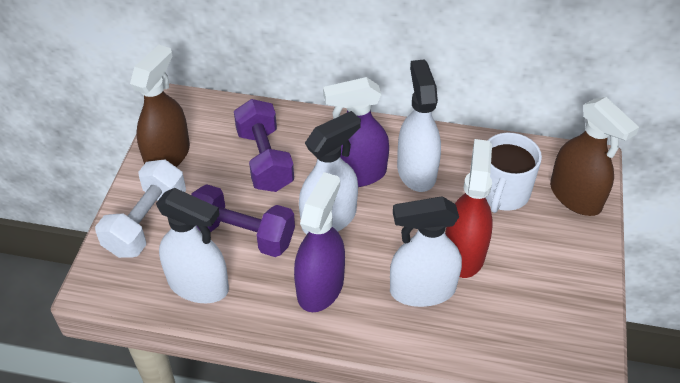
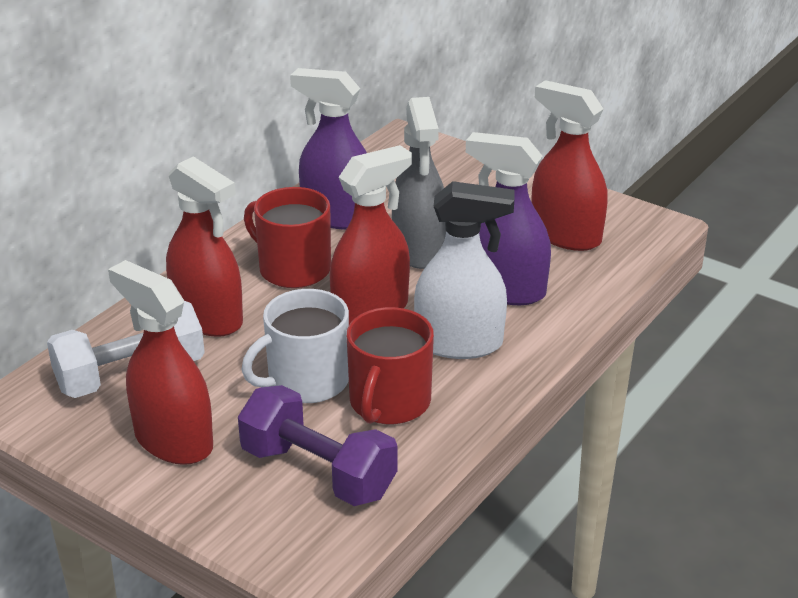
brown spray bottle: 2 -> 0
grey spray bottle: 0 -> 1
purple dumbbell: 2 -> 1
red mug: 0 -> 2
red spray bottle: 1 -> 4
white spray bottle: 4 -> 1

